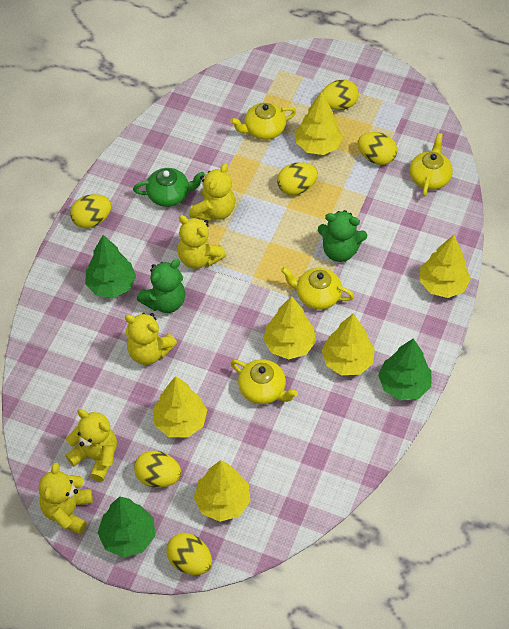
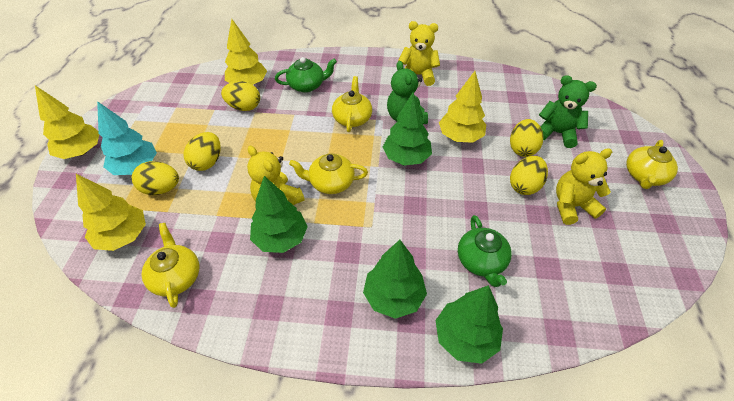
green teapot: 1 -> 2
green tree: 3 -> 4
turquoise tree: 0 -> 1
yellow egg: 6 -> 5
yellow teddy bear: 5 -> 3
yellow tree: 6 -> 4

